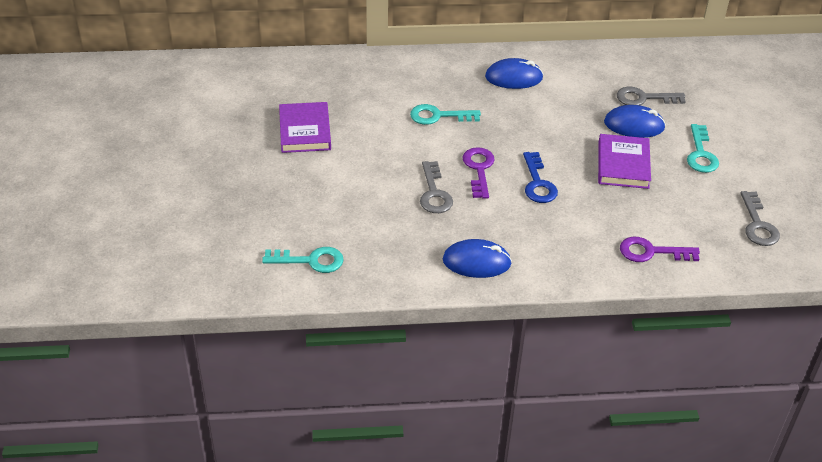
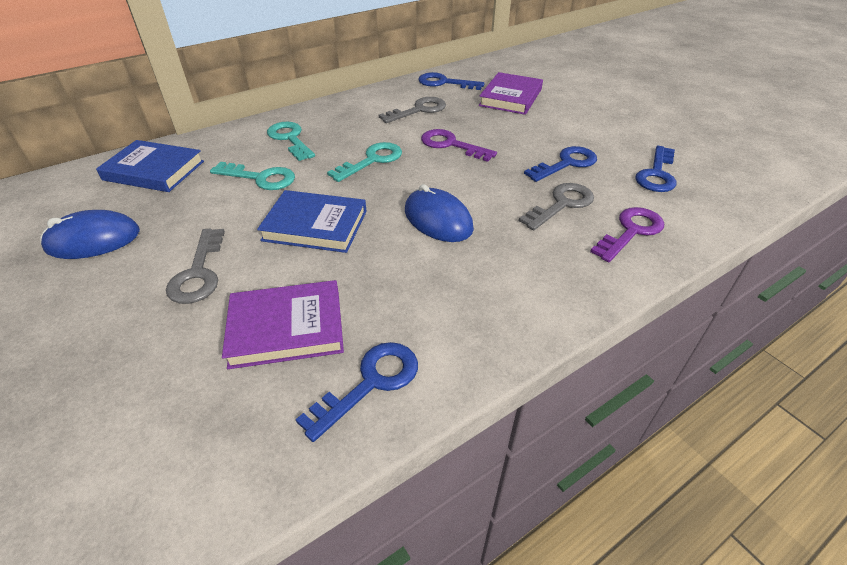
blue book: 0 -> 2
blue key: 1 -> 4
blue mouse: 3 -> 2

